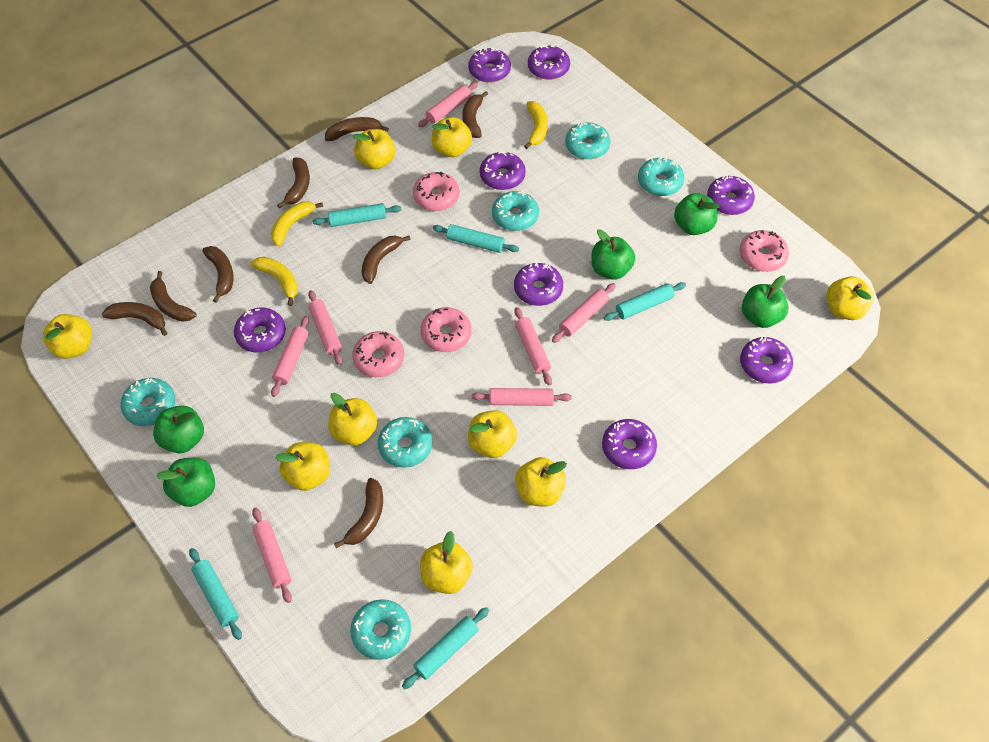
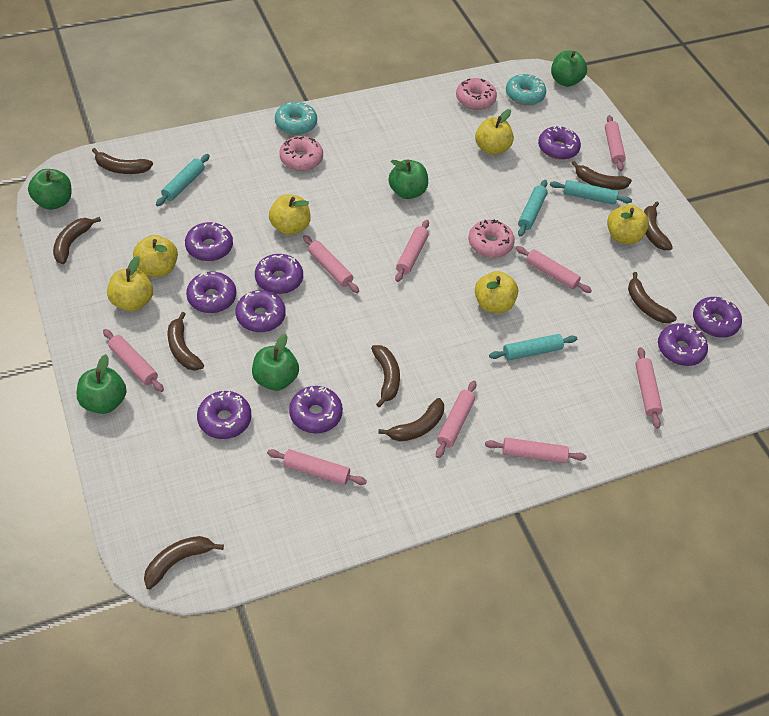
brown banana: 8 -> 9
pink donut: 4 -> 3
pink rolling pin: 7 -> 9
purple donut: 8 -> 9
turquoise donut: 6 -> 2
turquoise rolling pin: 5 -> 4
yellow apple: 9 -> 6
yellow banana: 3 -> 0

